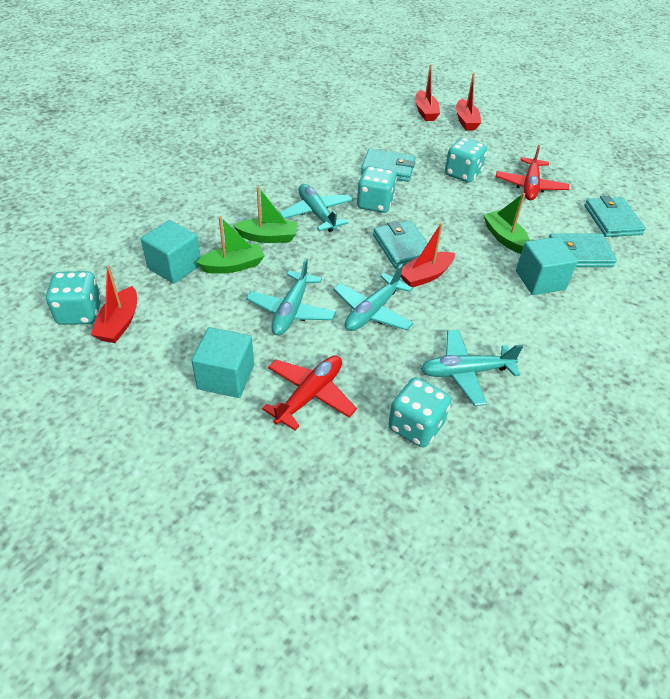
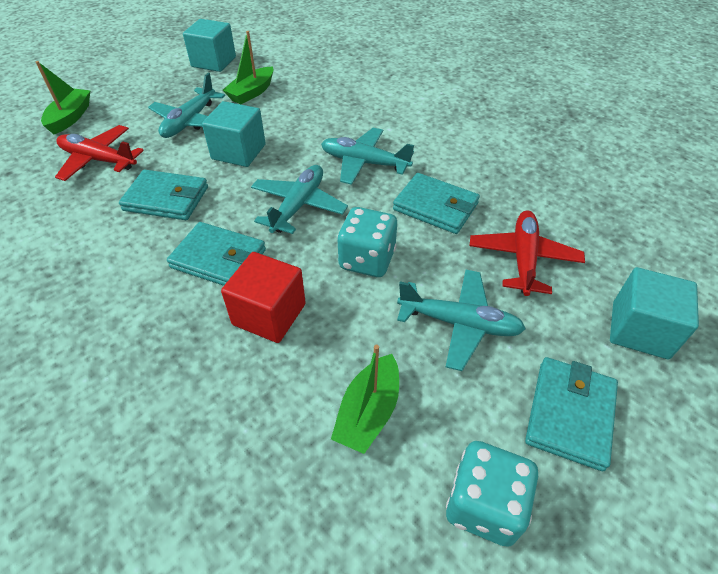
red boat: 4 -> 0
red cube: 0 -> 1
turquoise dice: 4 -> 2

